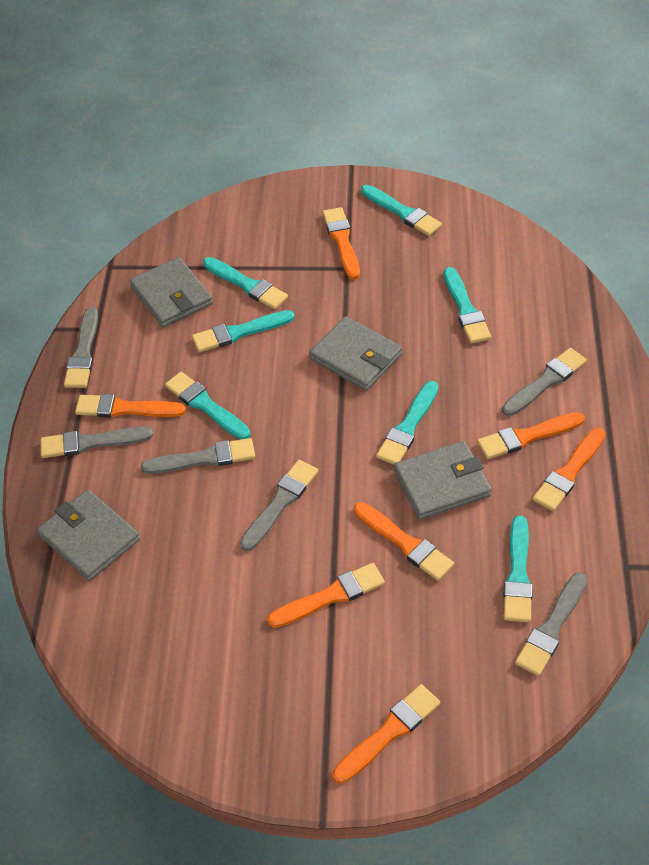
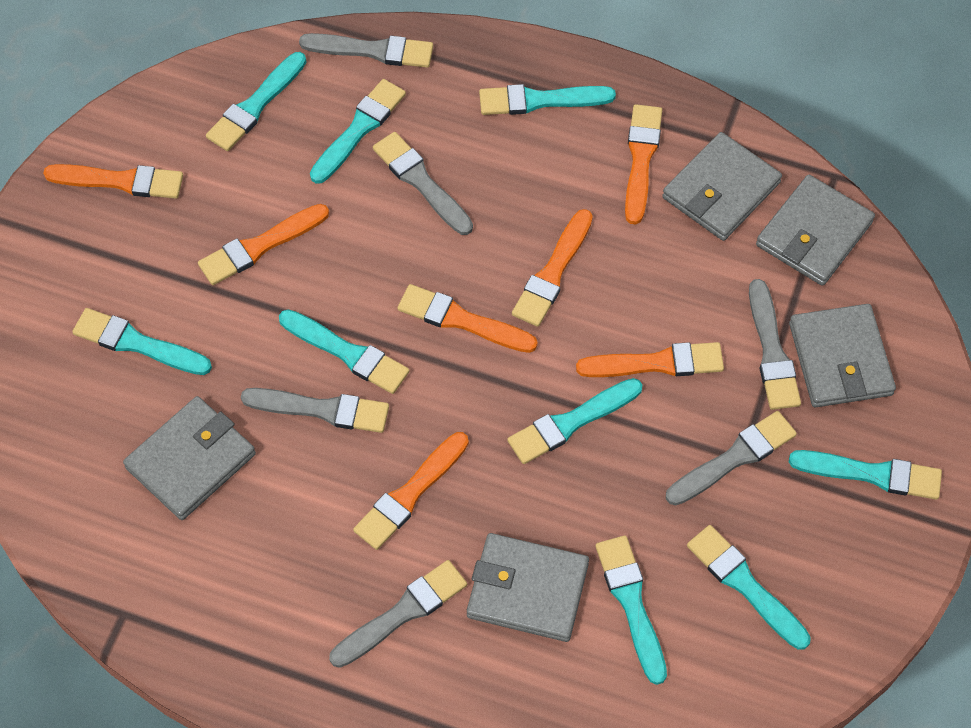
grey wallet: 4 -> 5
turquoise brush: 7 -> 9

